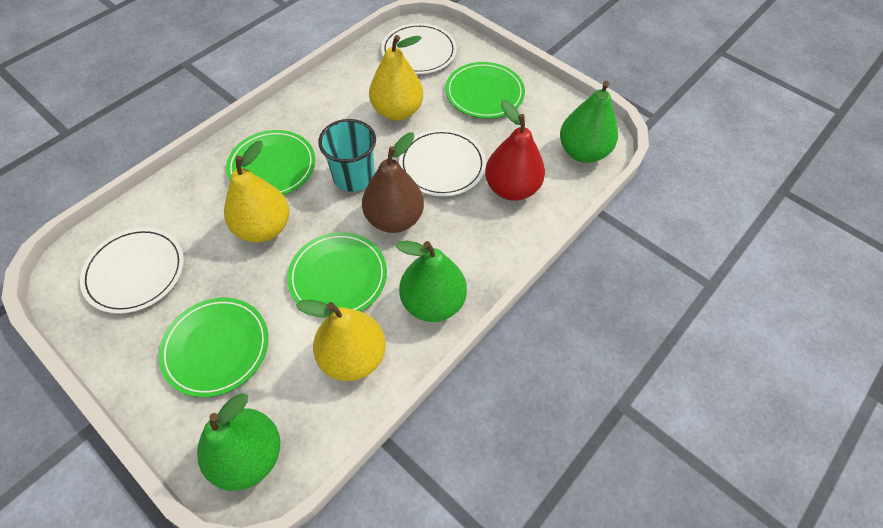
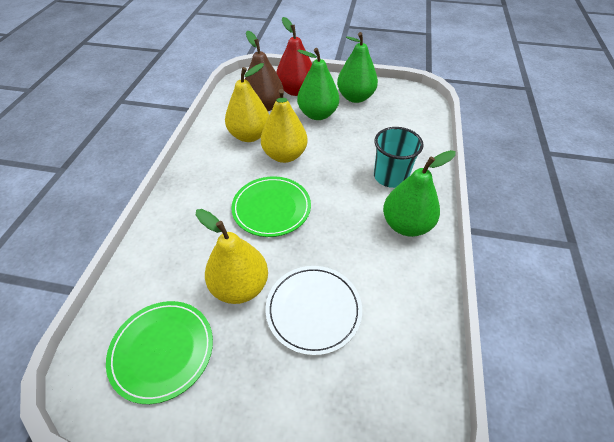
green plate: 4 -> 2
white plate: 3 -> 1

